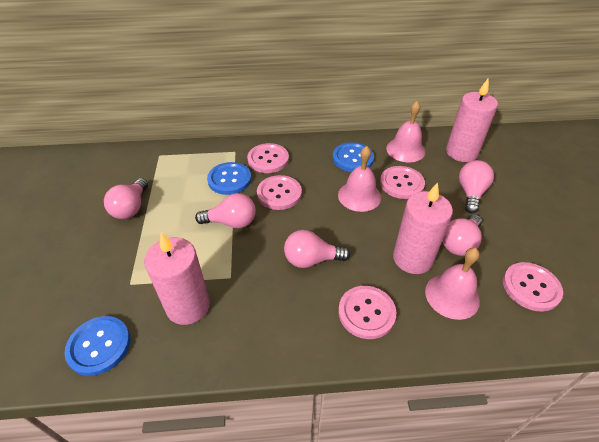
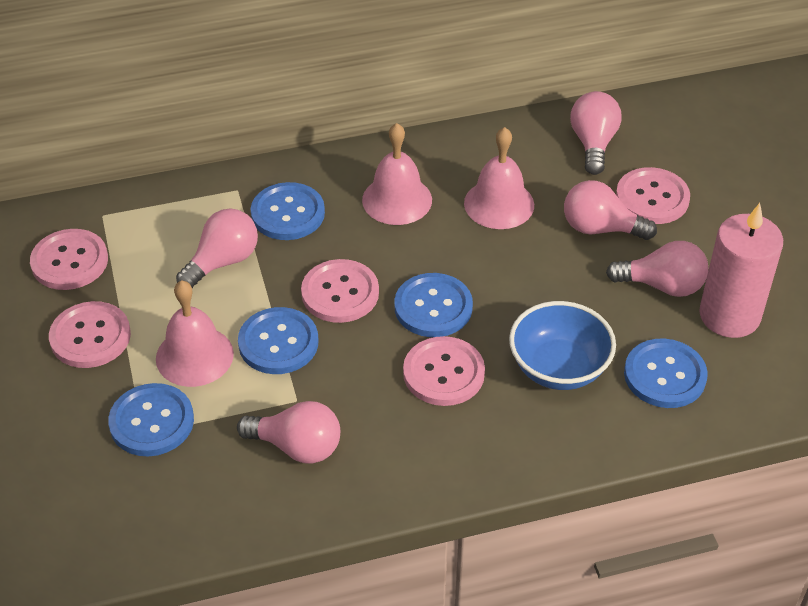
blue bowl: 0 -> 1
blue button: 3 -> 5
pink candle: 3 -> 1

